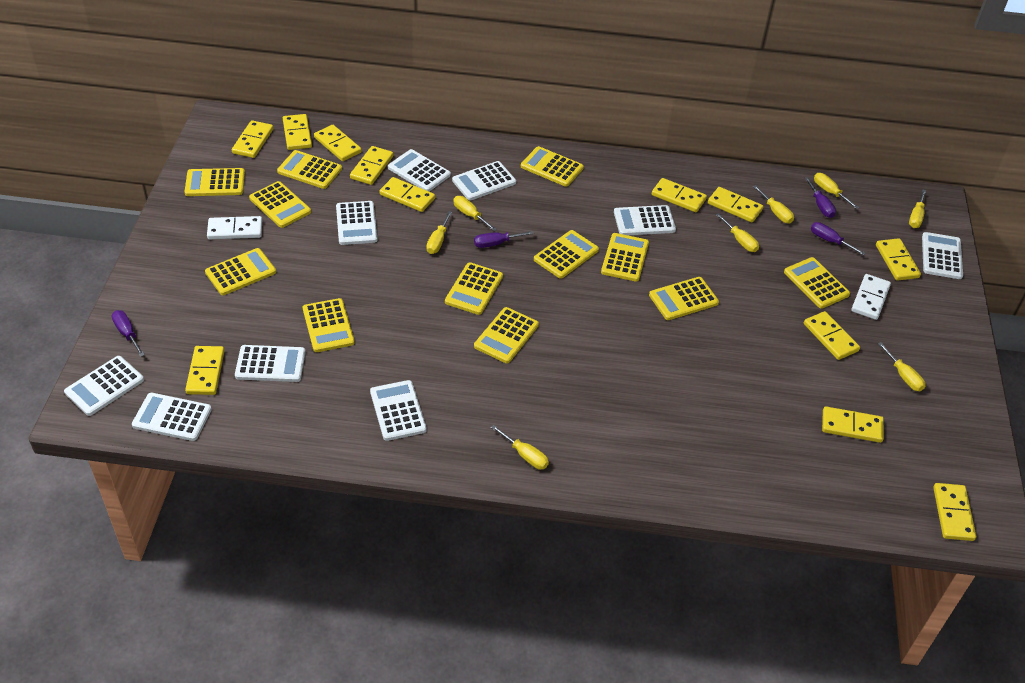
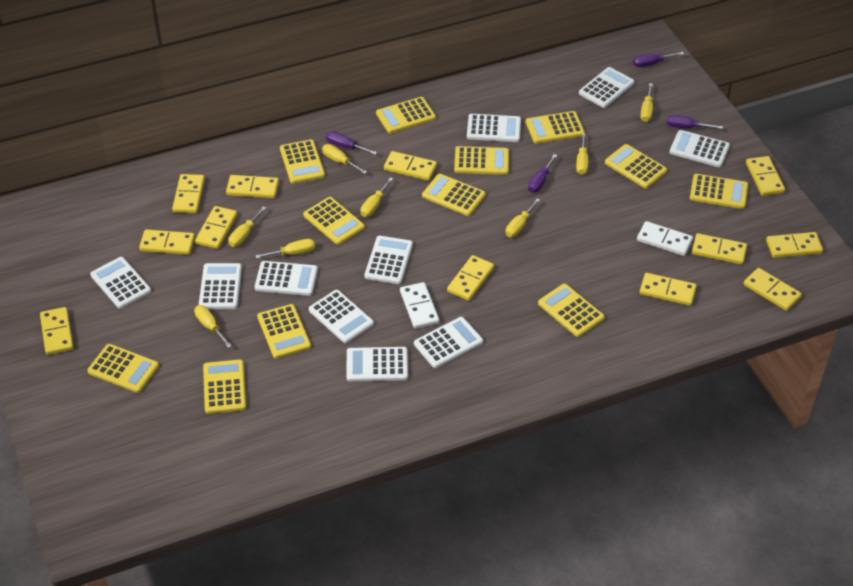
white calculator: 9 -> 10

